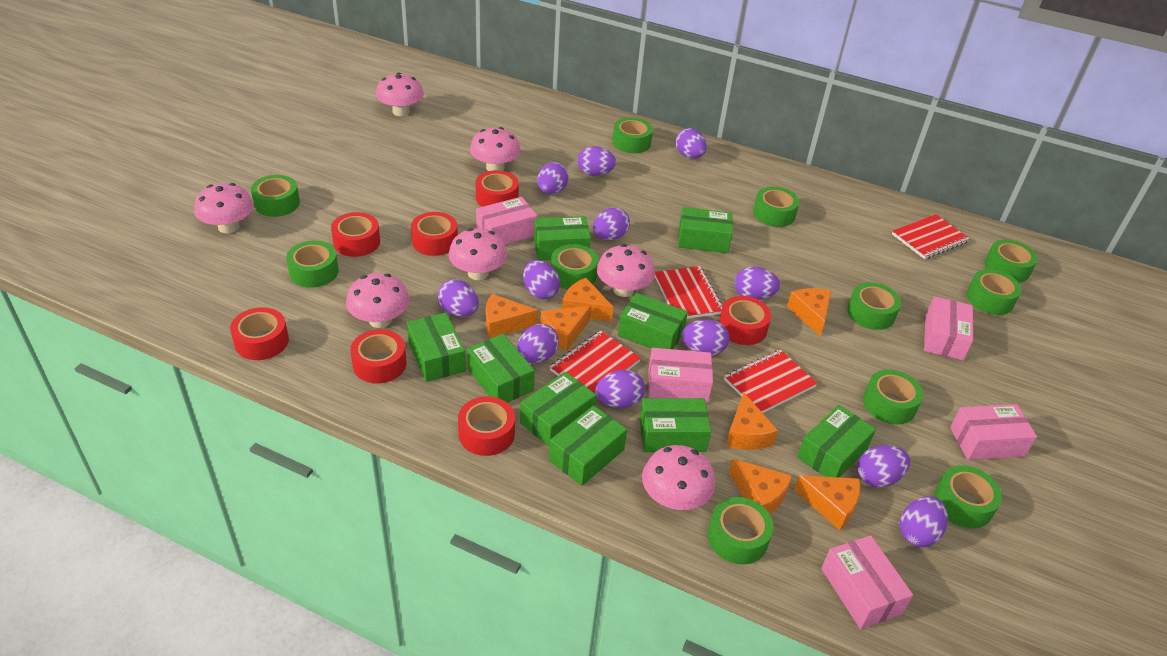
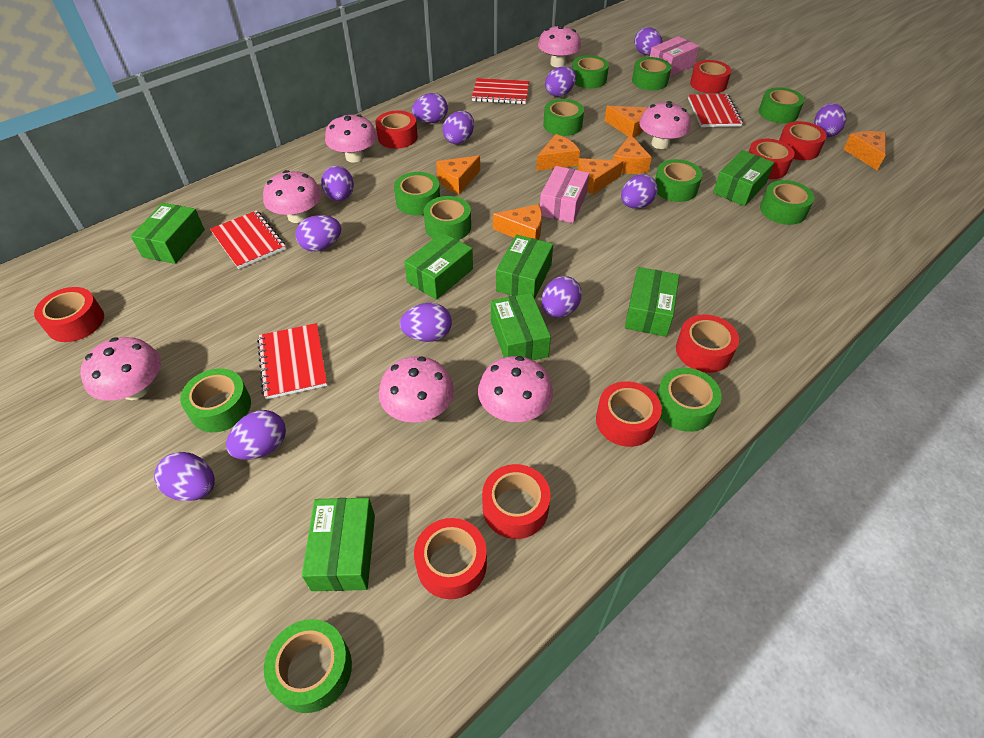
green box: 9 -> 7
pink box: 5 -> 2
red tape: 7 -> 9

